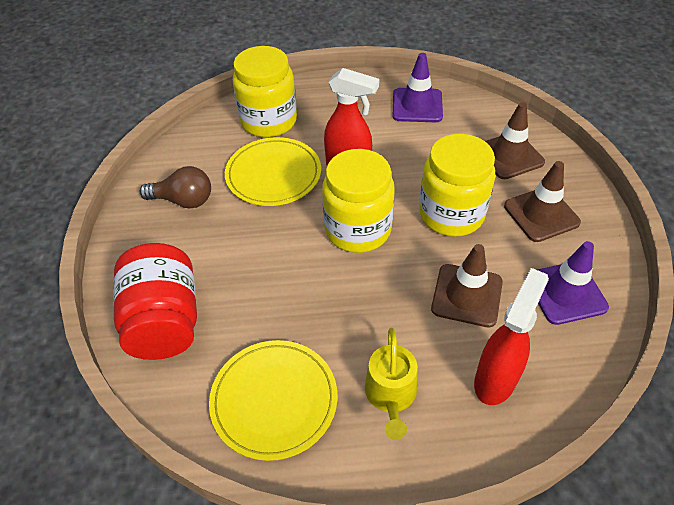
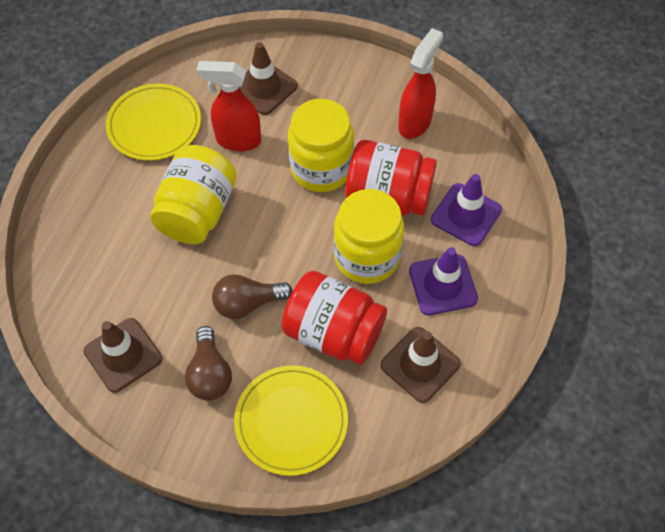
brown light bulb: 1 -> 2
red jar: 1 -> 2
yellow watering can: 1 -> 0

